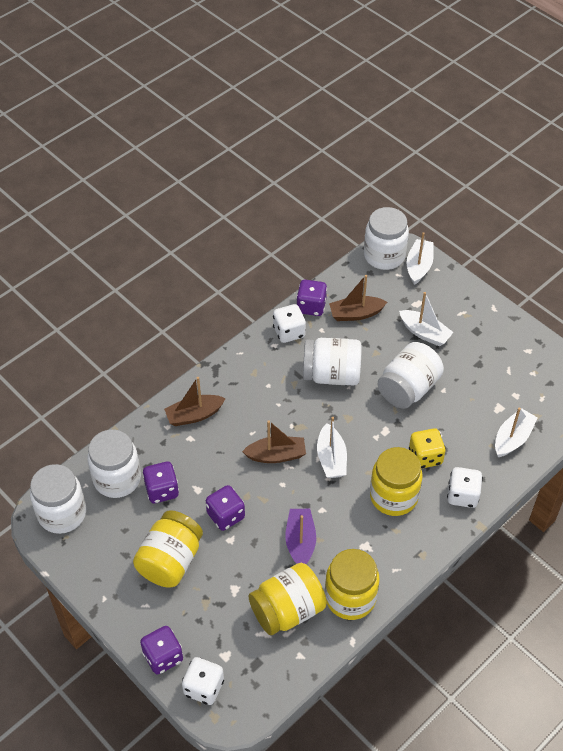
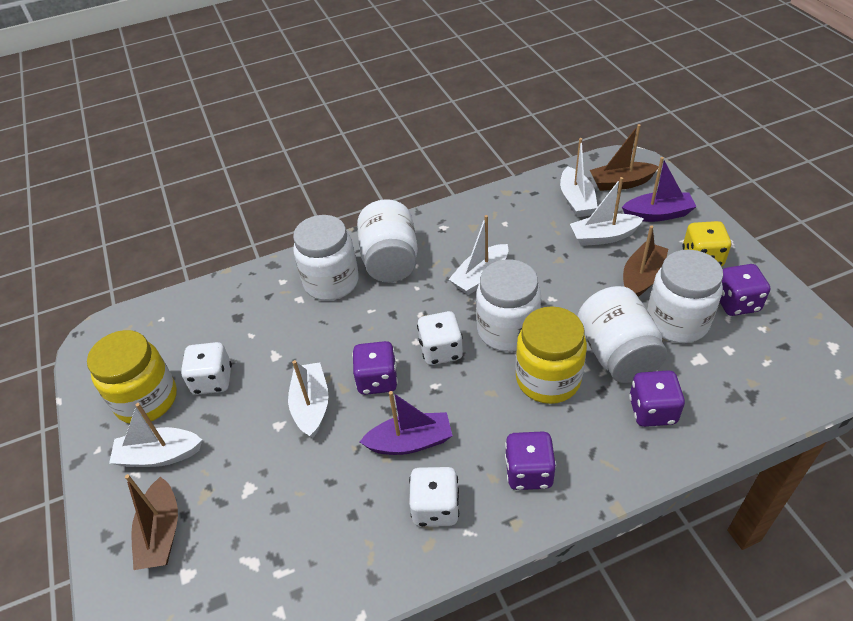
purple boat: 1 -> 2
white boat: 4 -> 5
yellow jar: 4 -> 2

